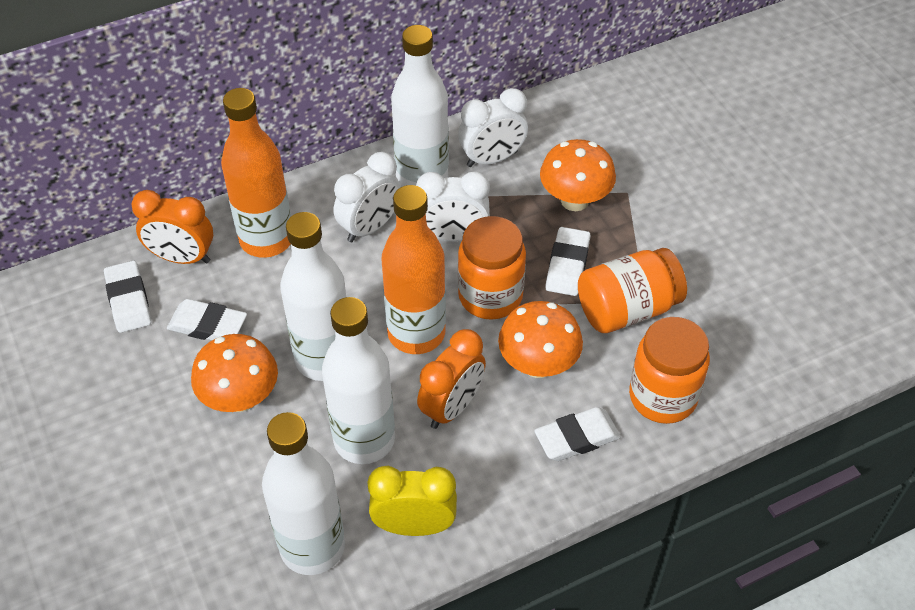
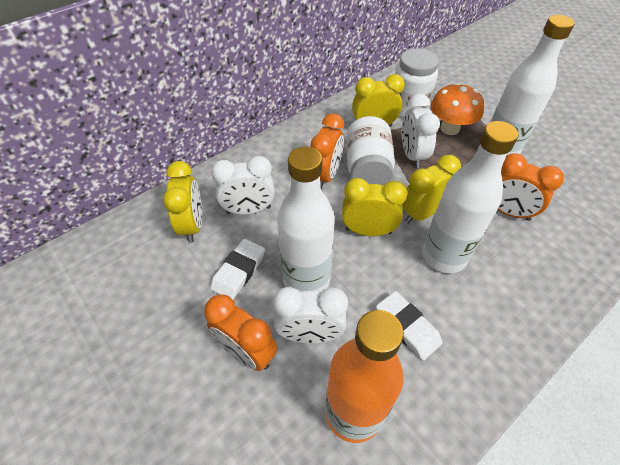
orange bottle: 2 -> 1
orange clock: 2 -> 3
orange jar: 3 -> 0
orange mushroom: 3 -> 1
white bottle: 4 -> 3
white eraser: 4 -> 2
white jar: 0 -> 2
yellow clock: 1 -> 4

